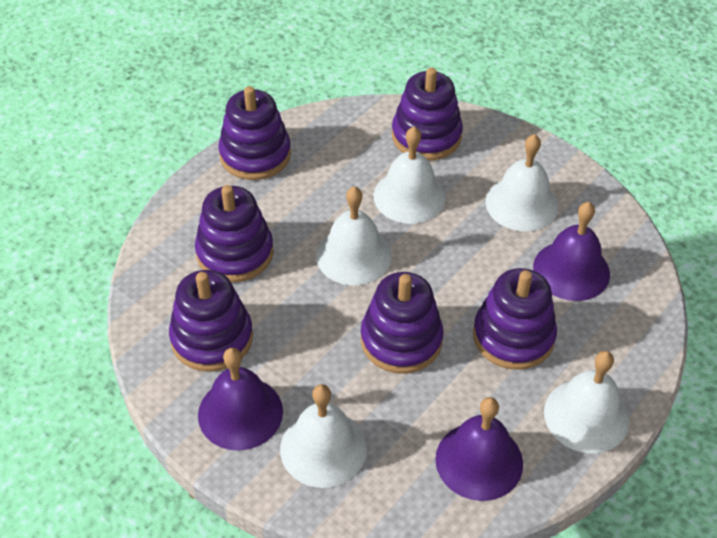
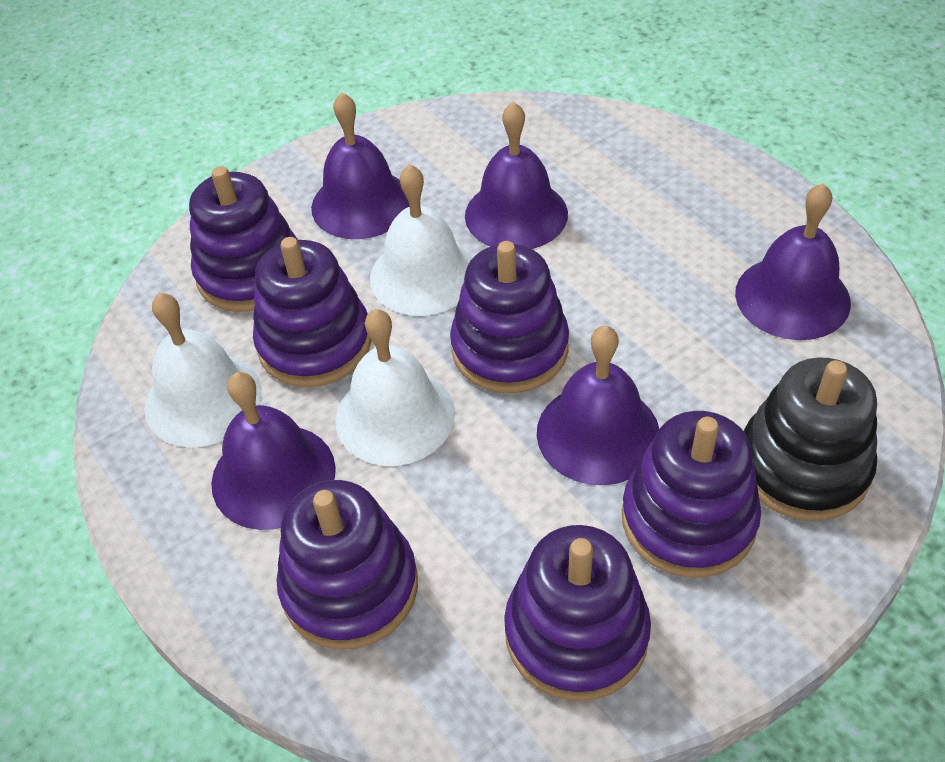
black stacking toy: 0 -> 1
purple bell: 3 -> 5
white bell: 5 -> 3

